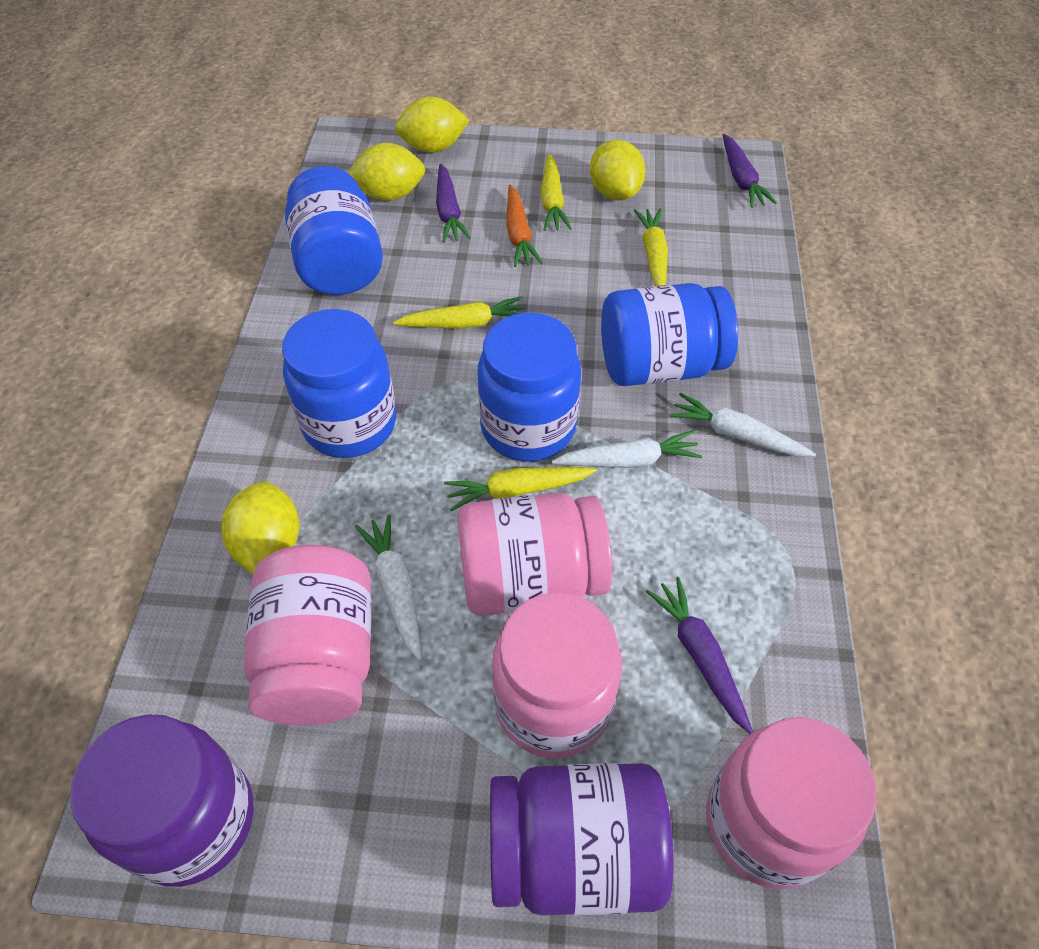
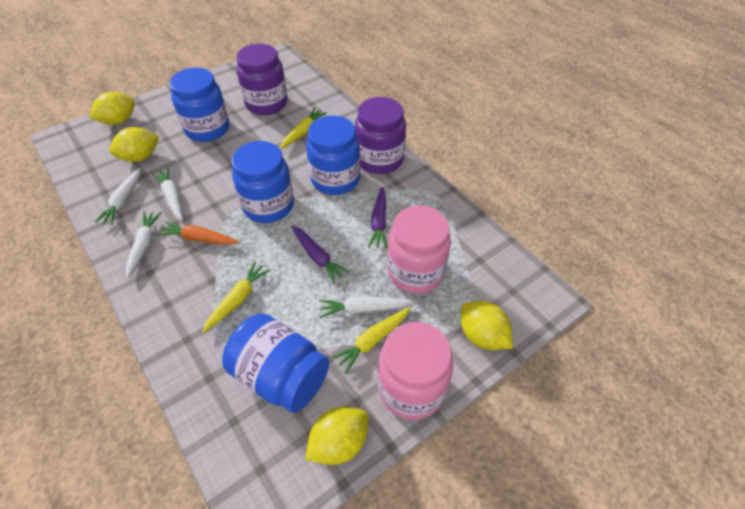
pink jar: 4 -> 2
purple carrot: 3 -> 2
white carrot: 3 -> 4
yellow carrot: 4 -> 3

